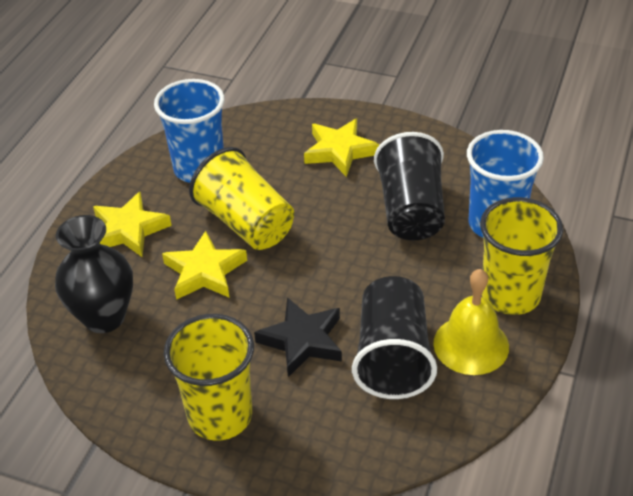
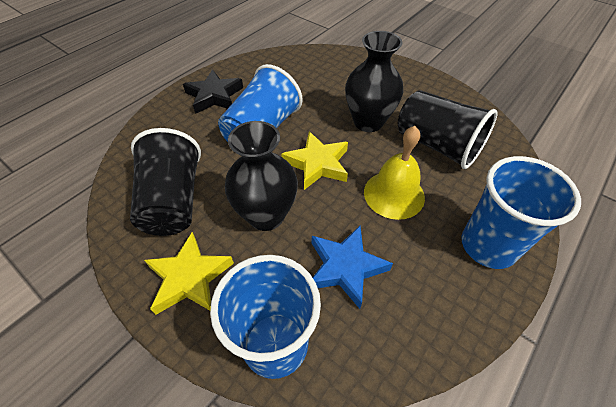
black vase: 1 -> 2
blue cup: 2 -> 3
blue star: 0 -> 1
yellow cup: 3 -> 0
yellow star: 3 -> 2

